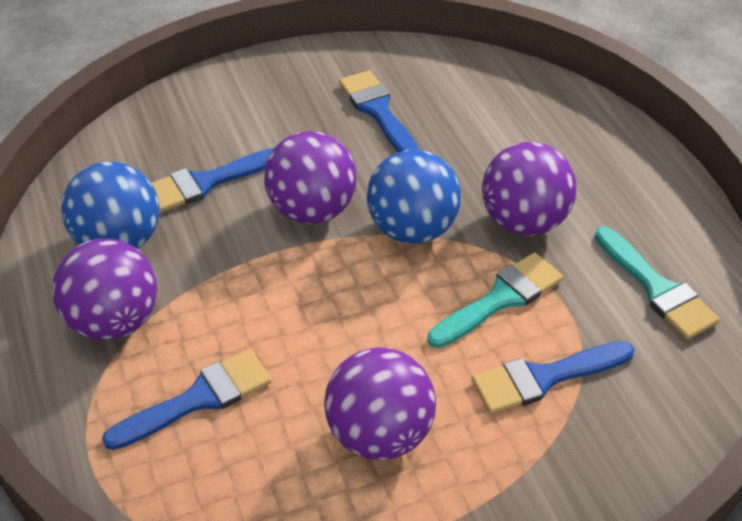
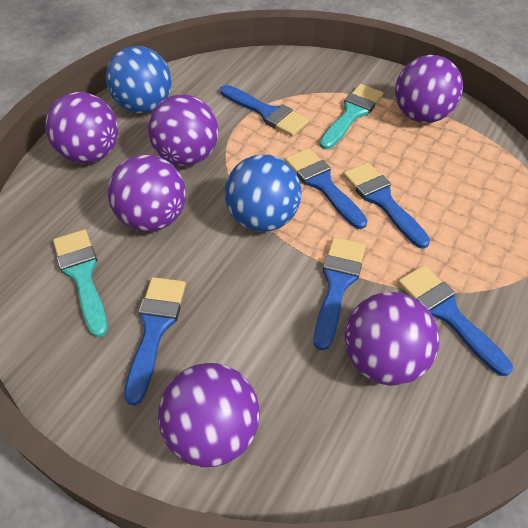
blue brush: 4 -> 6
purple ball: 4 -> 6

